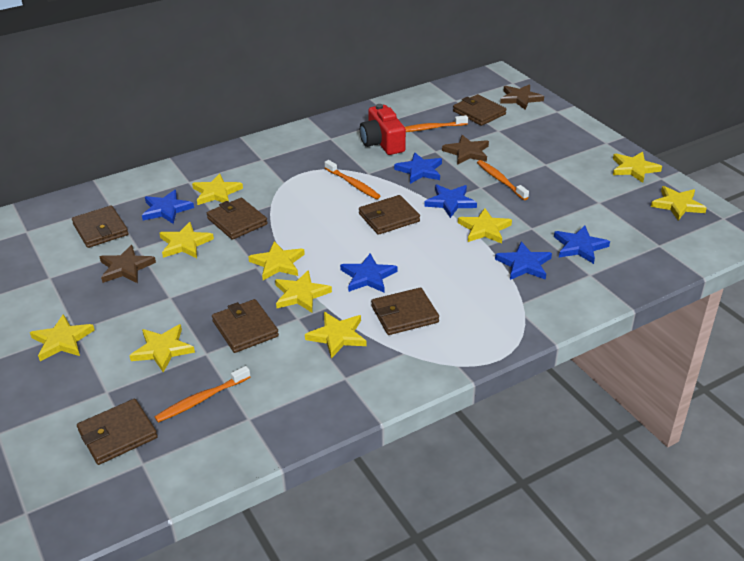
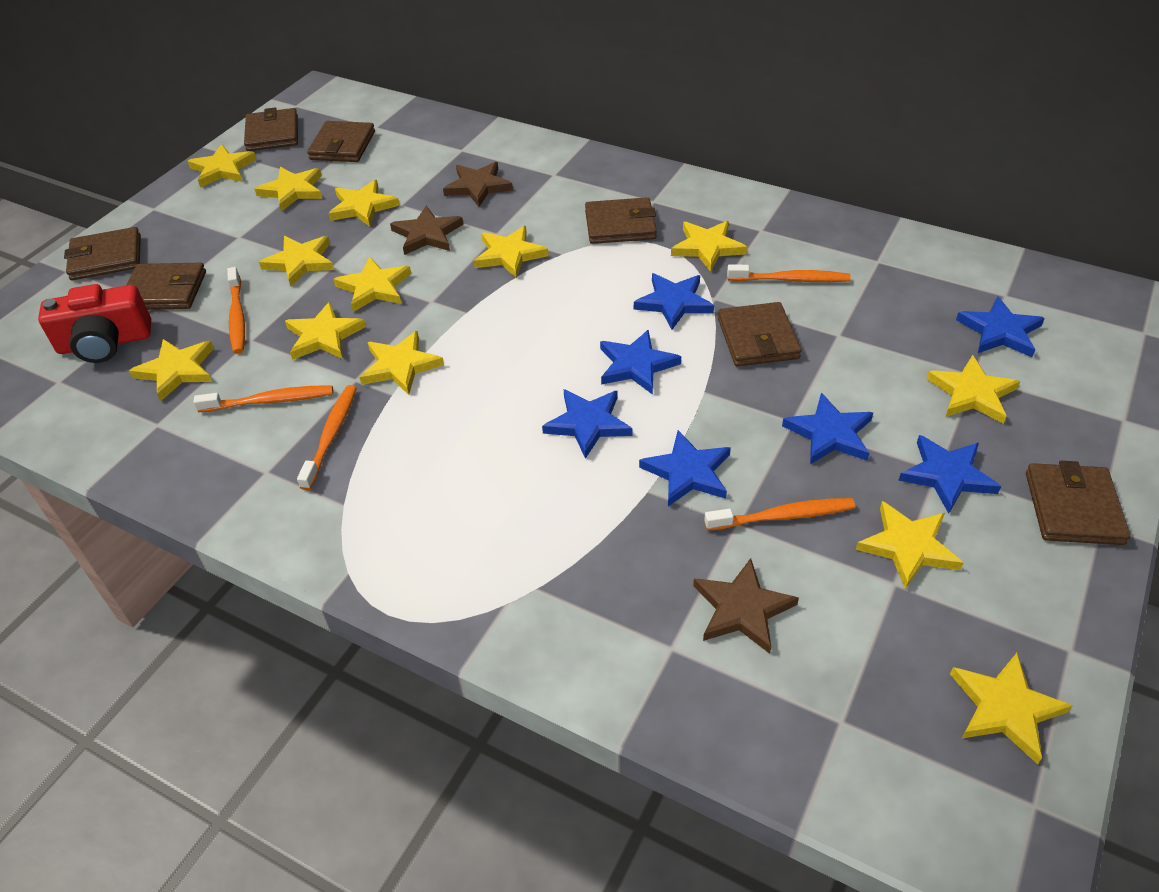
blue star: 6 -> 7
orange toothbrush: 4 -> 5
yellow star: 10 -> 13

